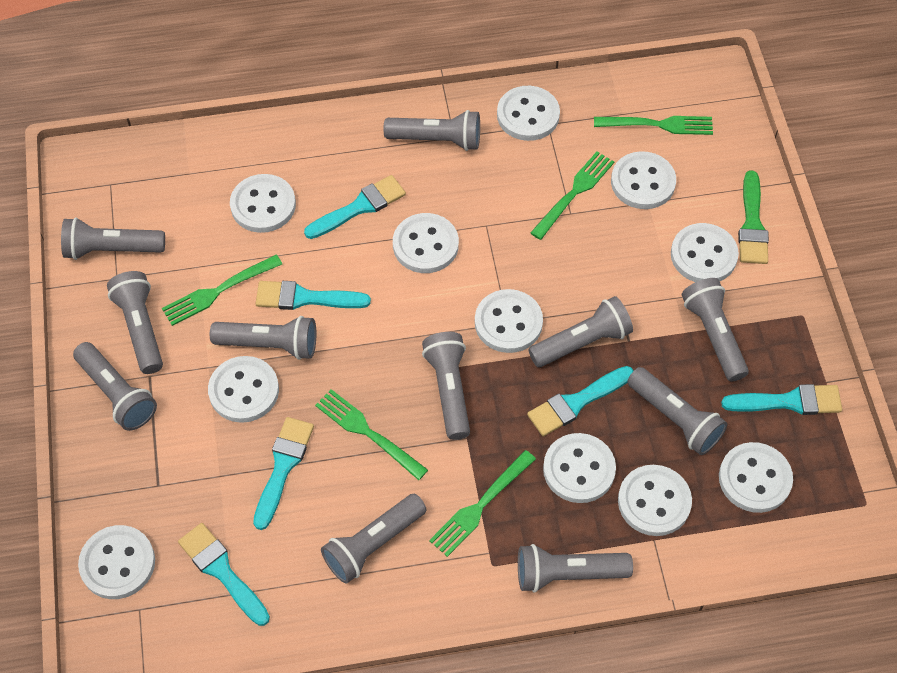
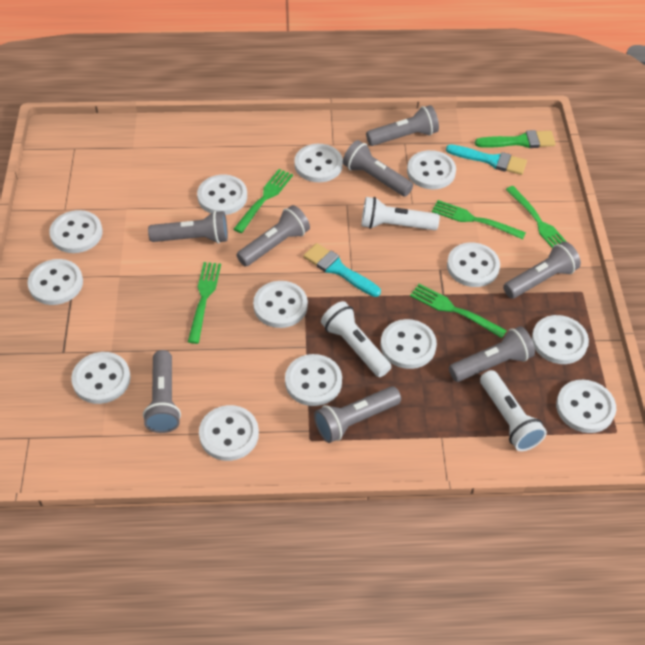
grey flashlight: 11 -> 8
turquoise brush: 6 -> 2
white button: 11 -> 13
white flashlight: 0 -> 3

